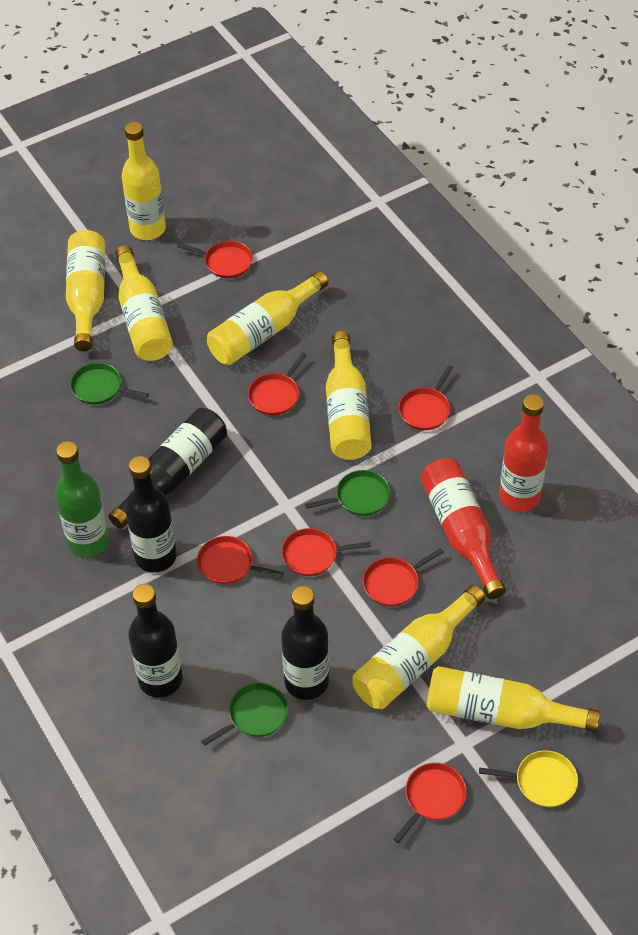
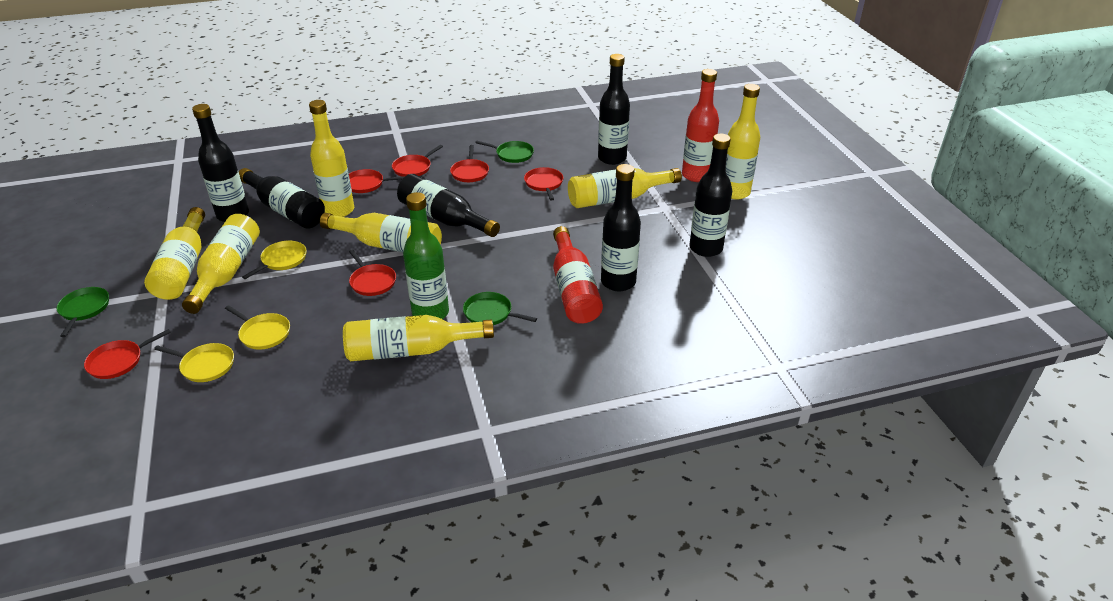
black bottle: 4 -> 6
red pan: 7 -> 6
yellow pan: 1 -> 3

